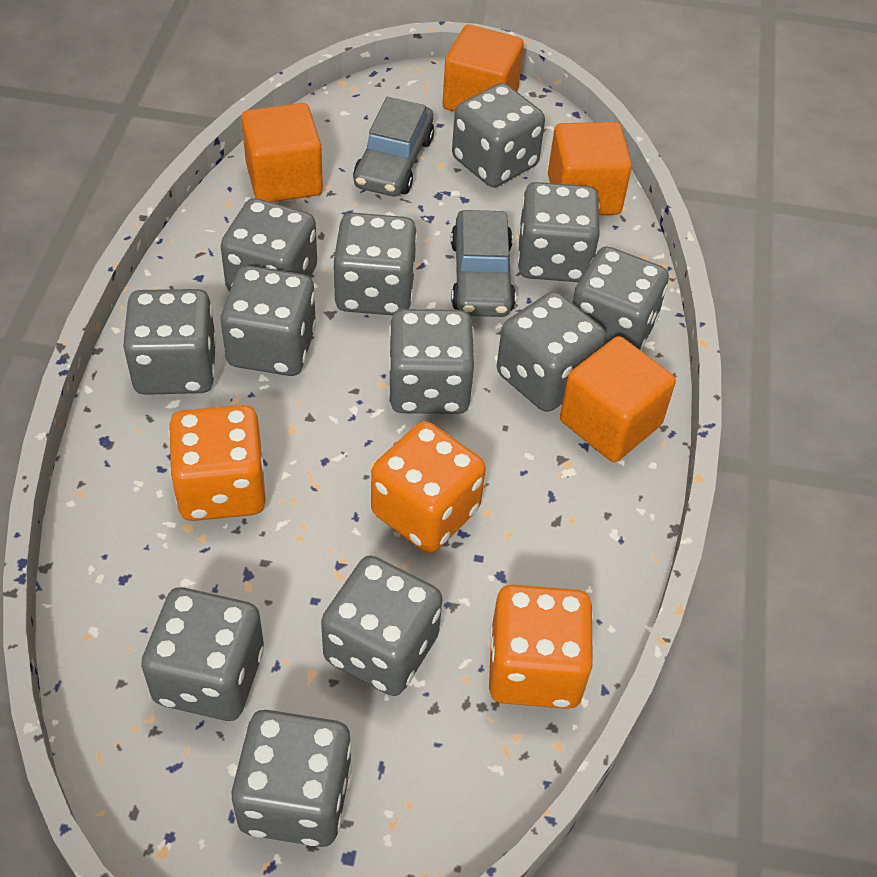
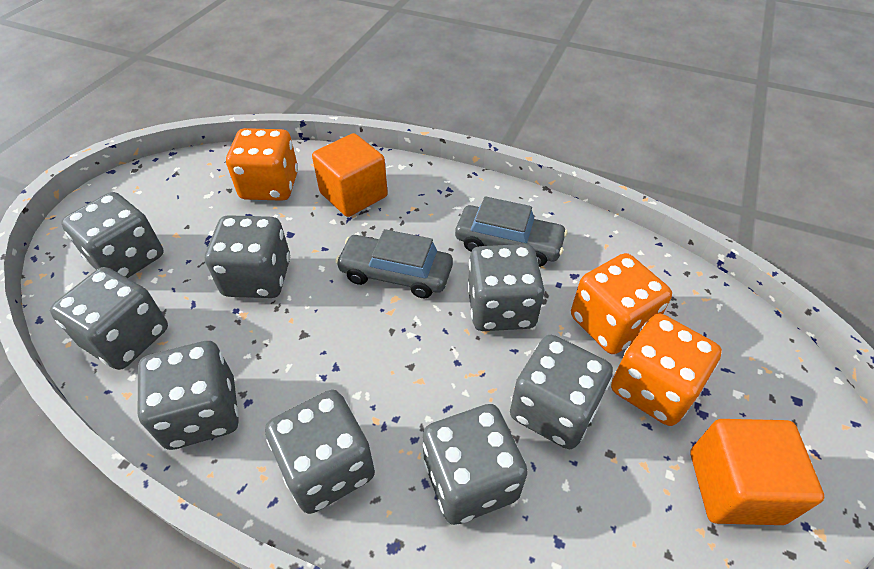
grey dice: 12 -> 8
orange cube: 4 -> 2

